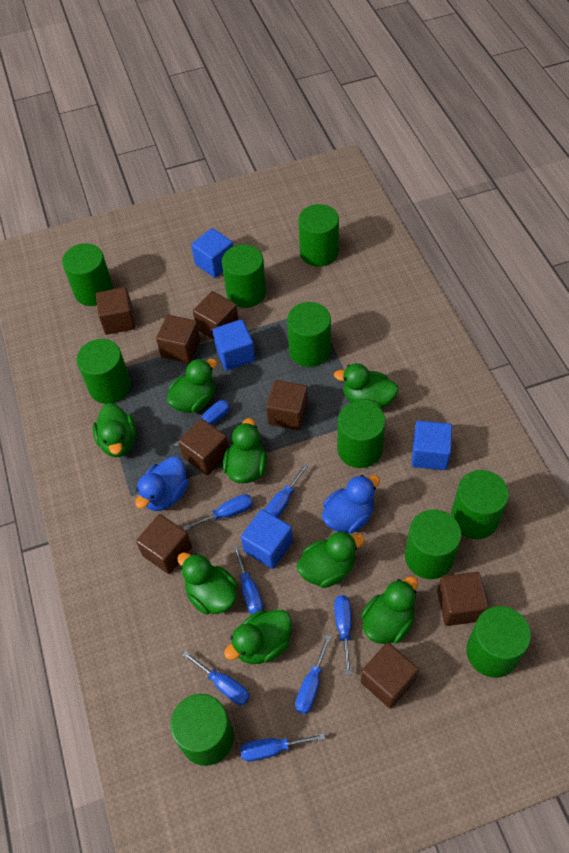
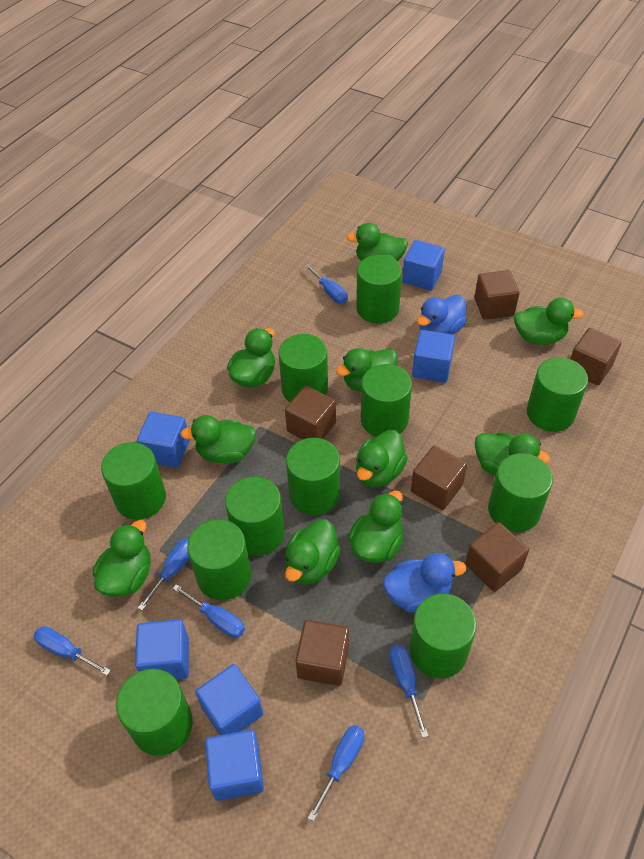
blue cube: 4 -> 6
blue screwdriver: 8 -> 6
brown cube: 8 -> 6
green cylinder: 10 -> 11
green duck: 8 -> 10

